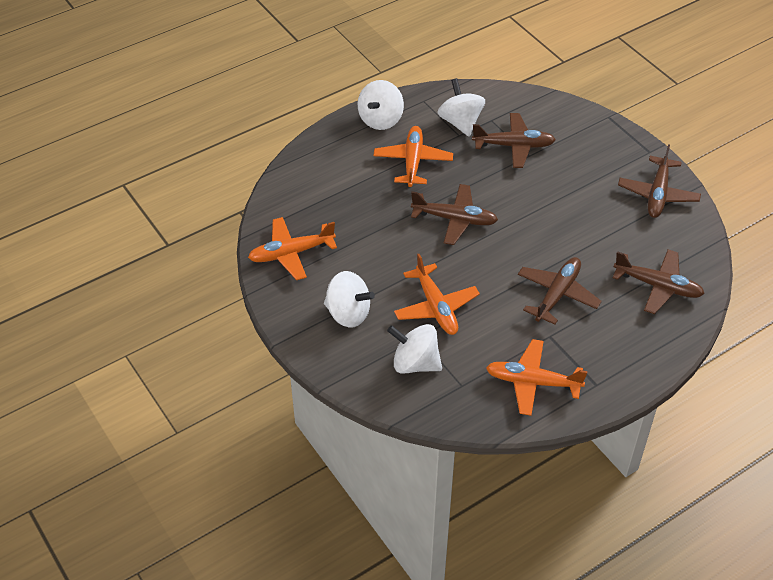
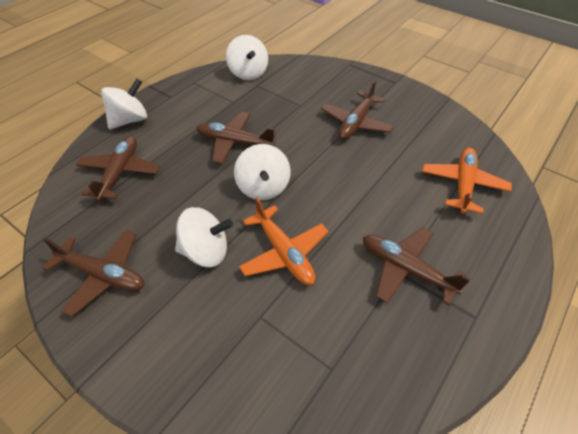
orange plane: 4 -> 2

